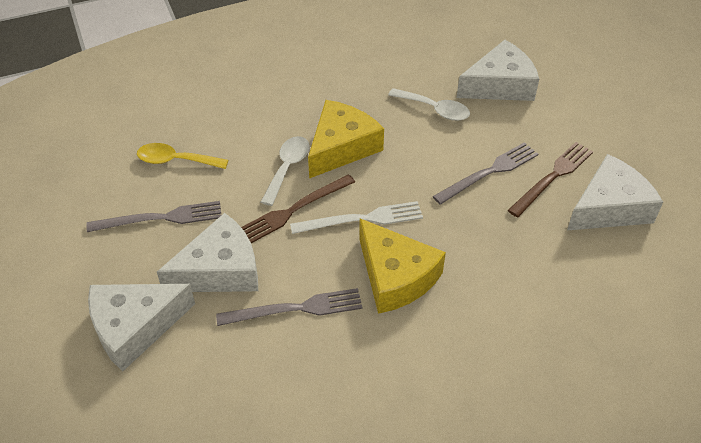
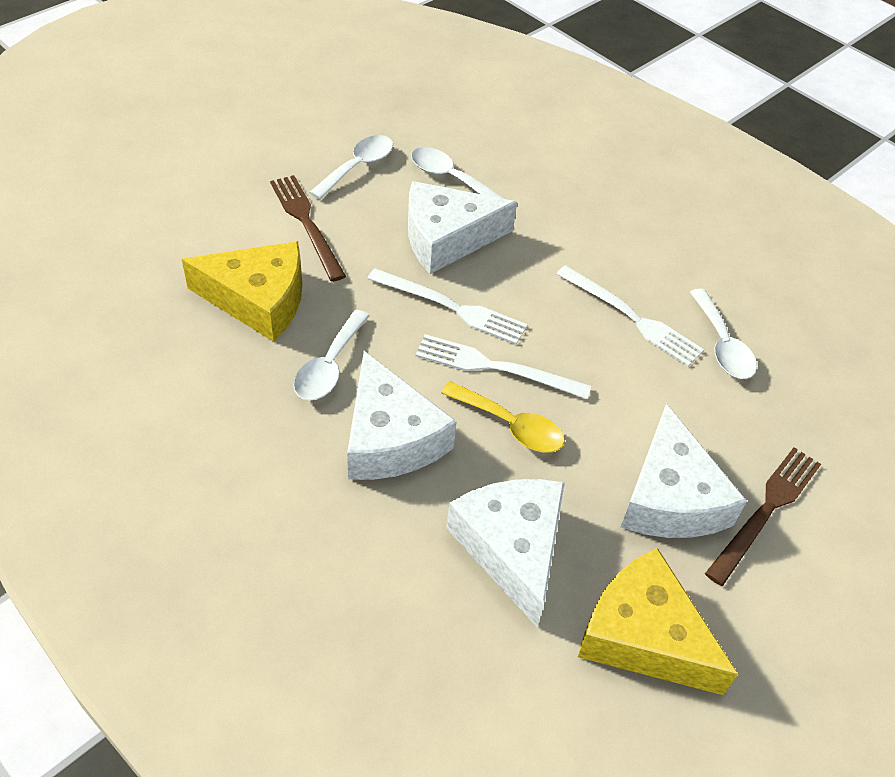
grey fork: 3 -> 0
white fork: 1 -> 3
white spoon: 2 -> 4

